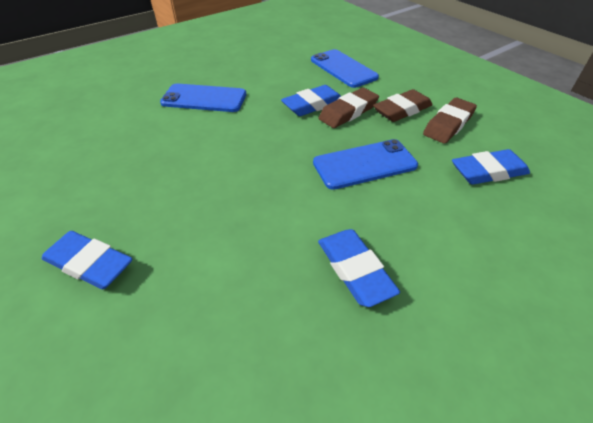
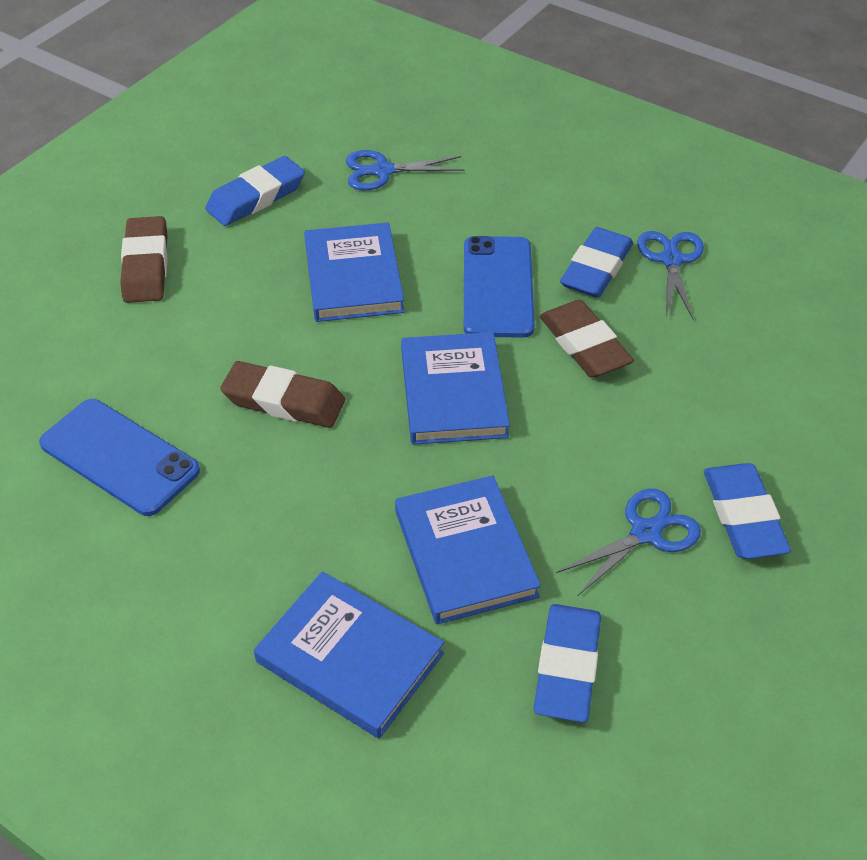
blue book: 0 -> 4
blue phone: 3 -> 2
blue scissors: 0 -> 3

